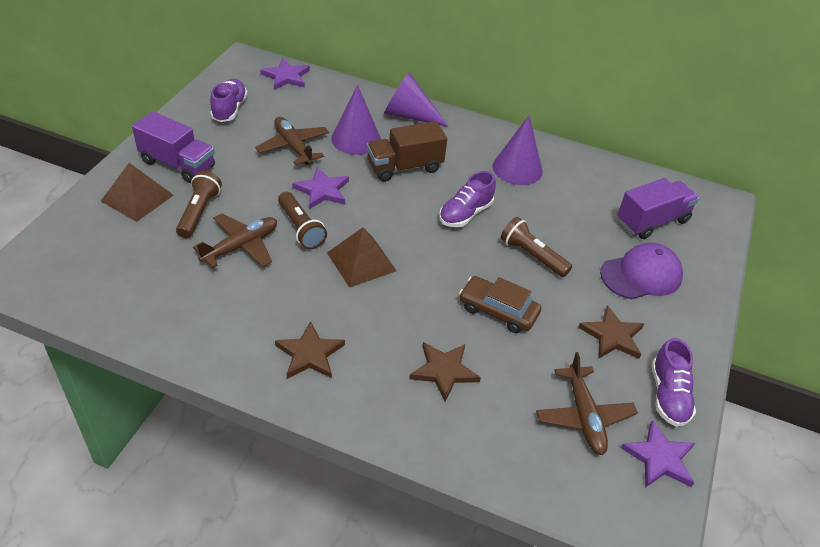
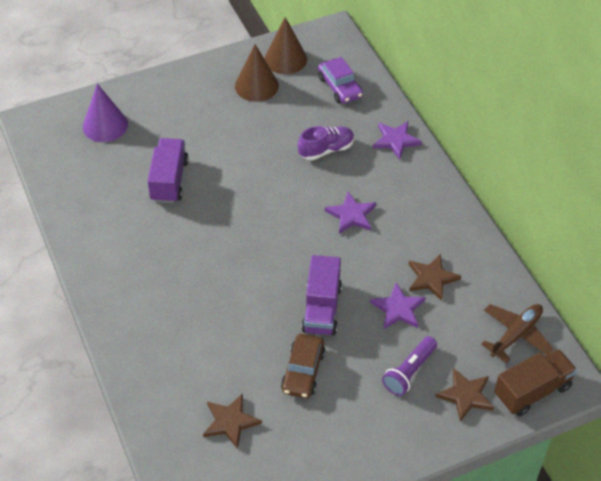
brown cone: 0 -> 2
brown flashlight: 3 -> 0
brown plane: 3 -> 1
brown pyramid: 2 -> 0
purple cap: 1 -> 0
purple car: 0 -> 1
purple cone: 3 -> 1
purple flashlight: 0 -> 1
purple shoe: 3 -> 1

